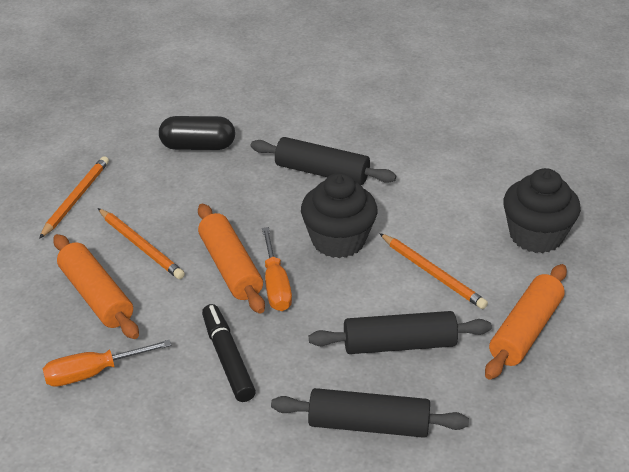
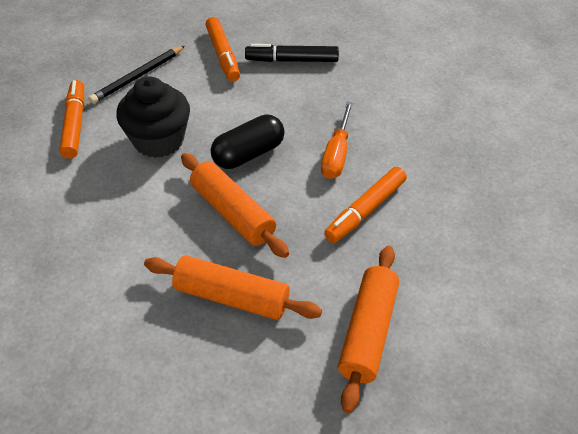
black cupcake: 2 -> 1
black pencil: 0 -> 1
black rolling pin: 3 -> 0
orange marker: 0 -> 3
orange pencil: 3 -> 0
orange screwdriver: 2 -> 1

